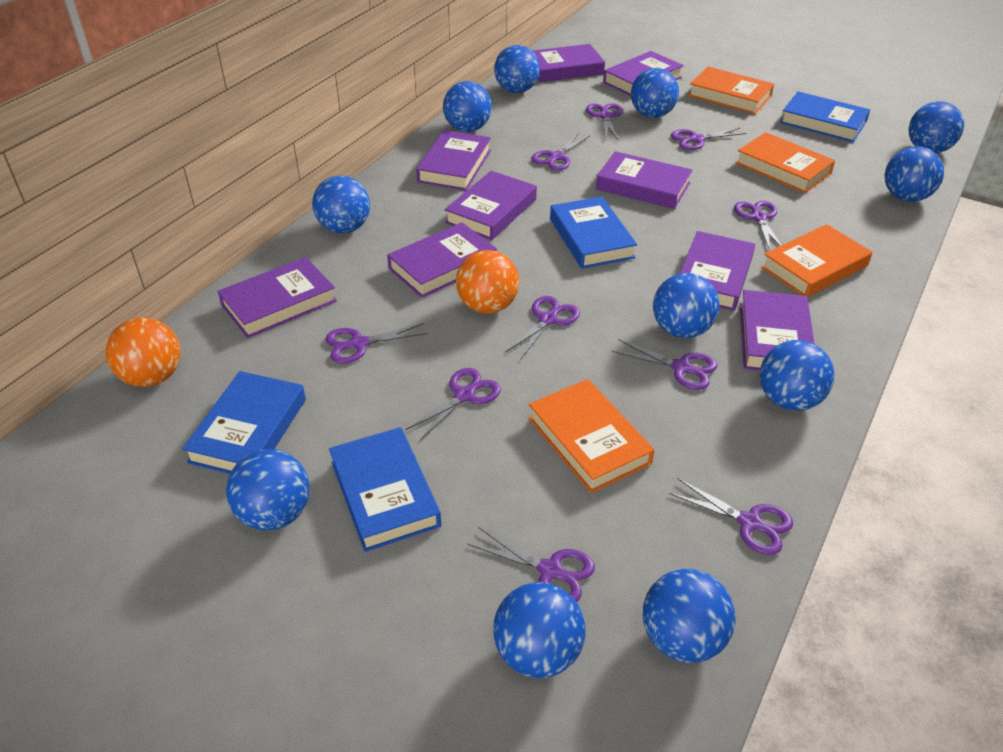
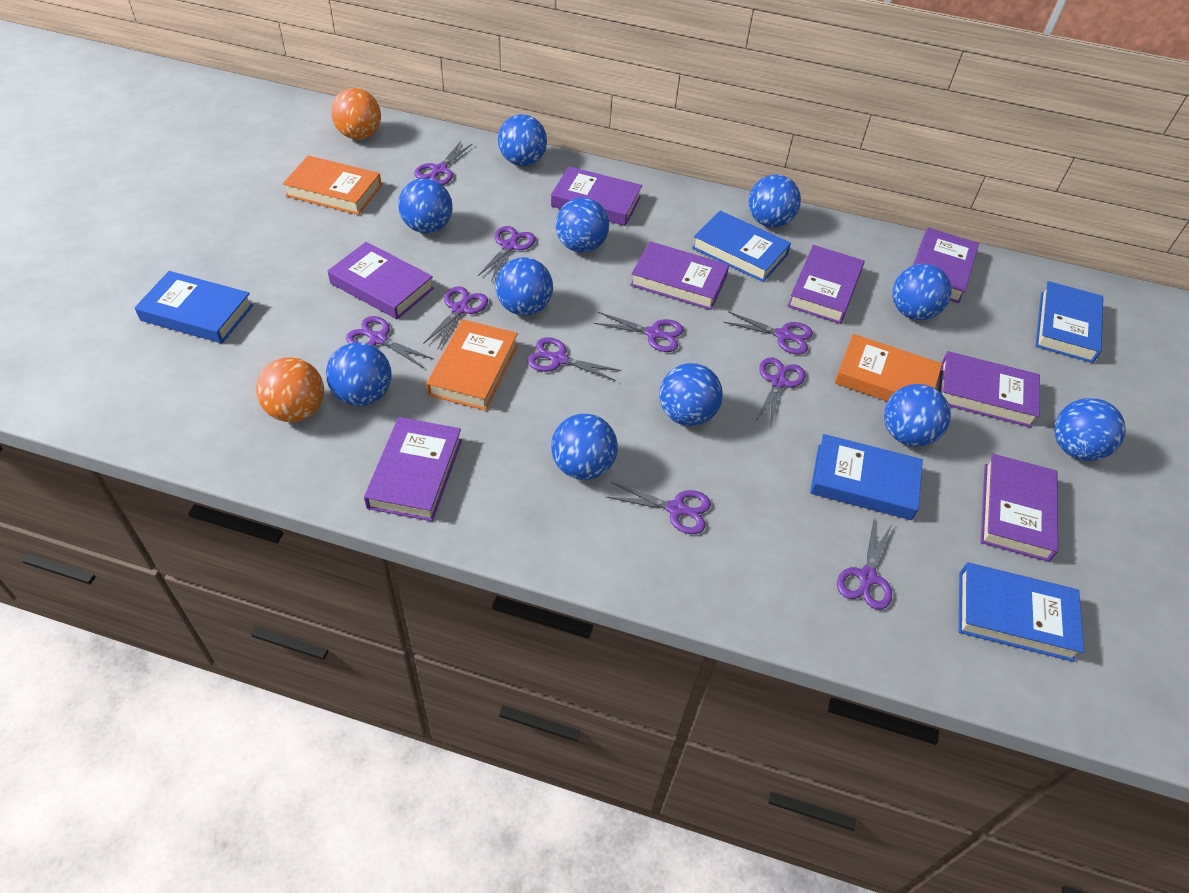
blue book: 4 -> 5
orange book: 4 -> 3
purple book: 9 -> 8

